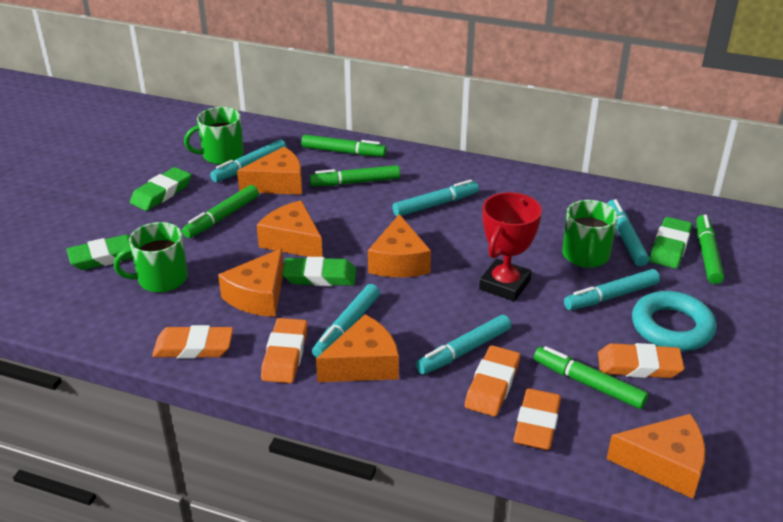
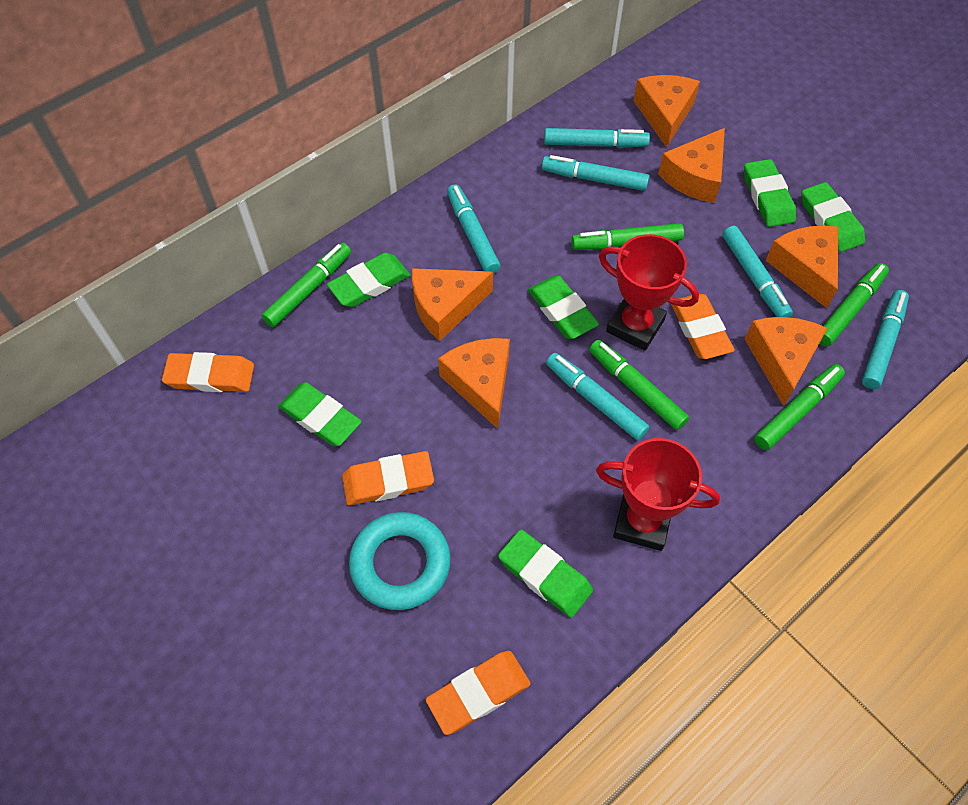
green eraser: 4 -> 6
green mug: 3 -> 0
orange eraser: 5 -> 4
red trophy: 1 -> 2

